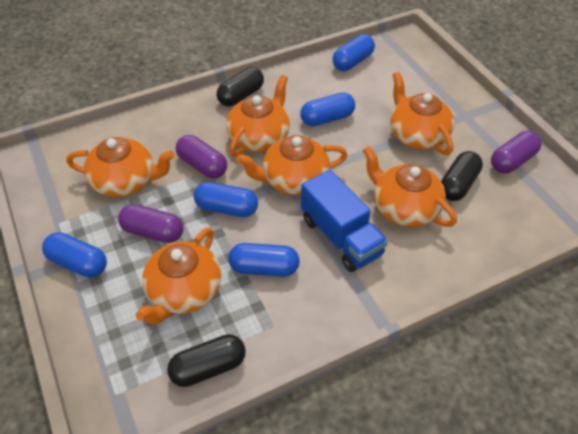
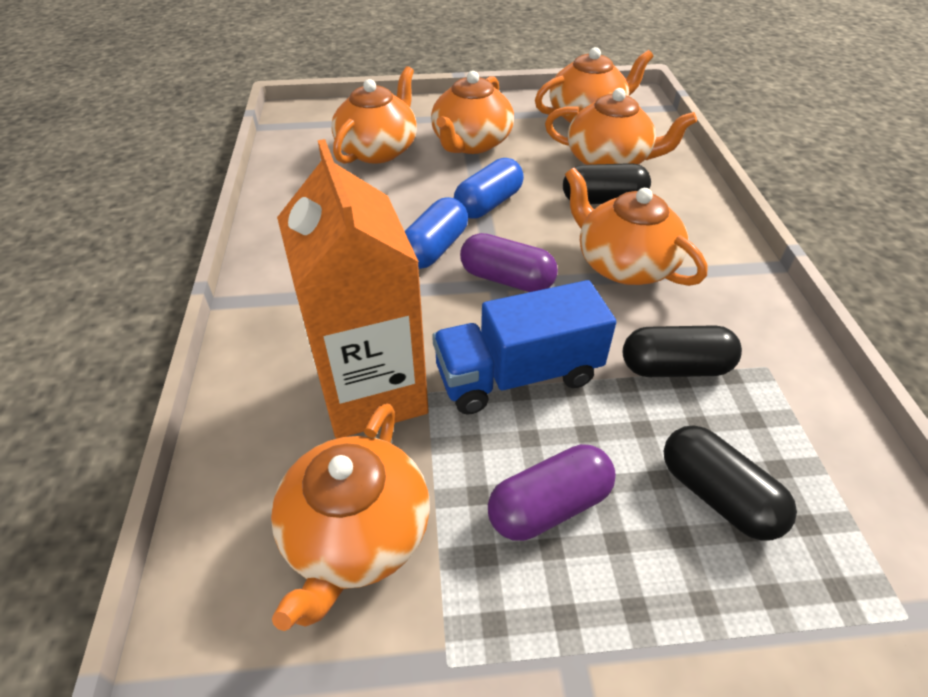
blue capsule: 5 -> 2
orange carton: 0 -> 1
purple capsule: 3 -> 2

